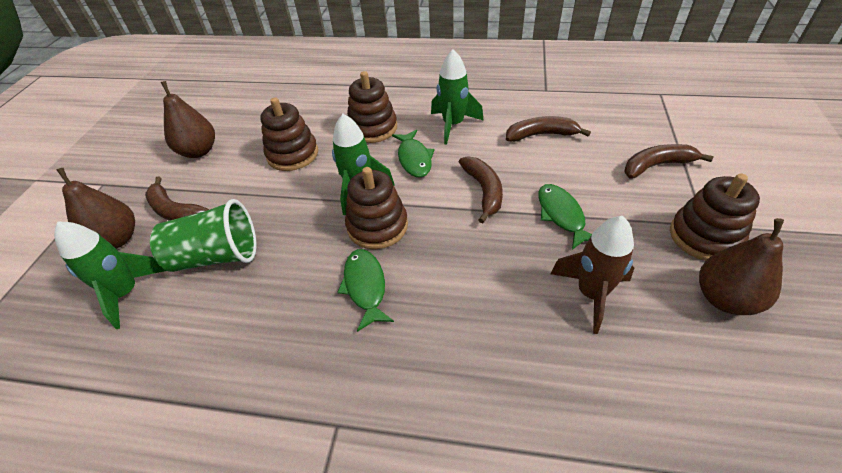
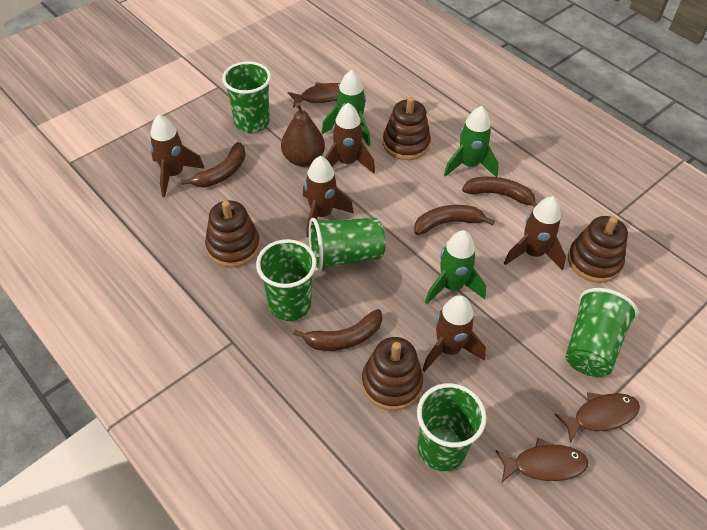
brown fish: 0 -> 3
brown pear: 3 -> 1
brown rocket: 1 -> 5
green cup: 1 -> 5
green fish: 3 -> 0

